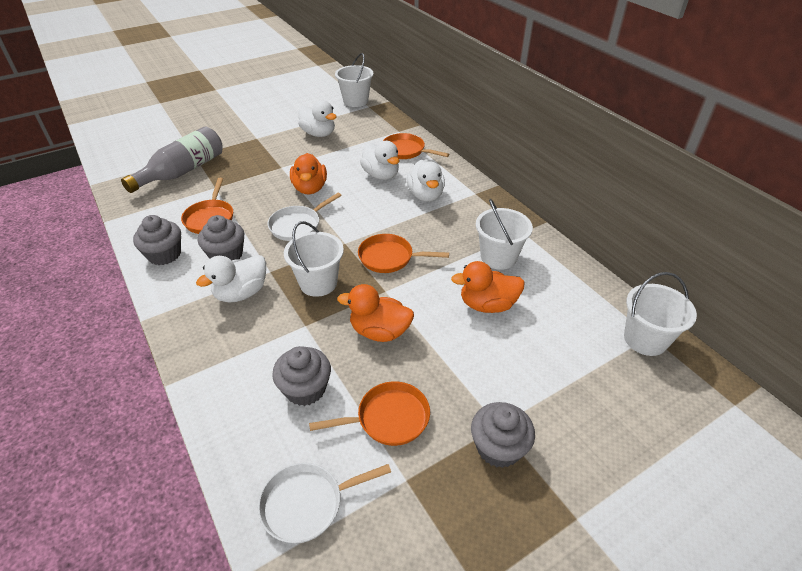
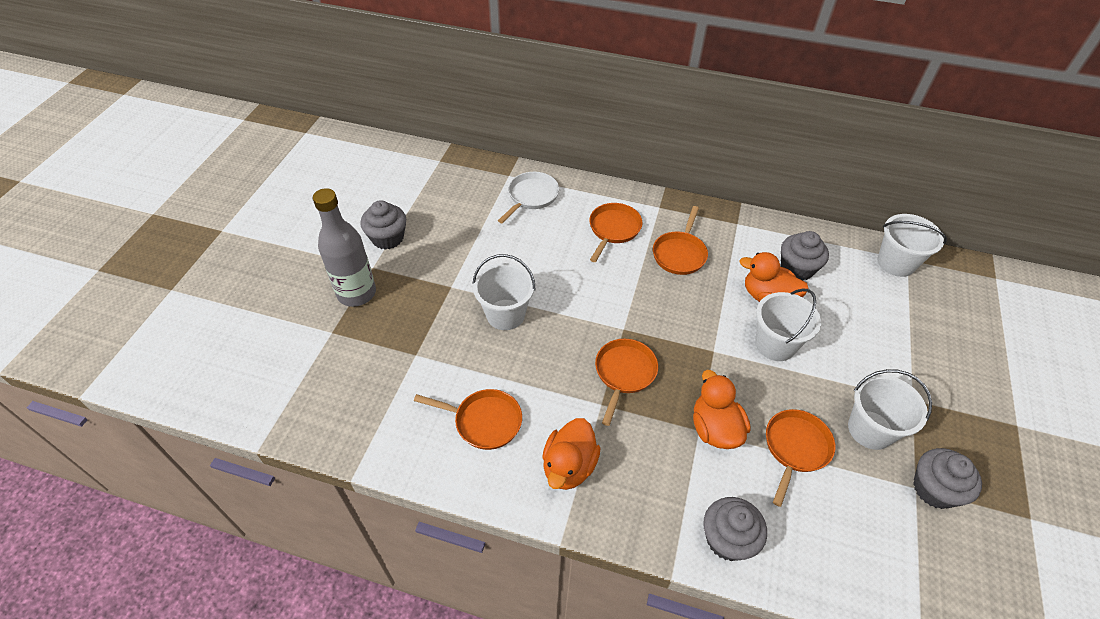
orange pan: 4 -> 5
white duck: 4 -> 0
white pan: 2 -> 1

